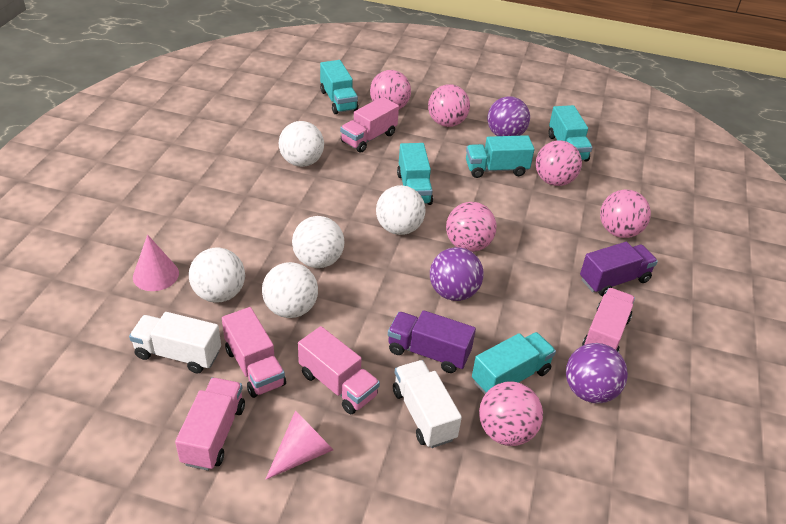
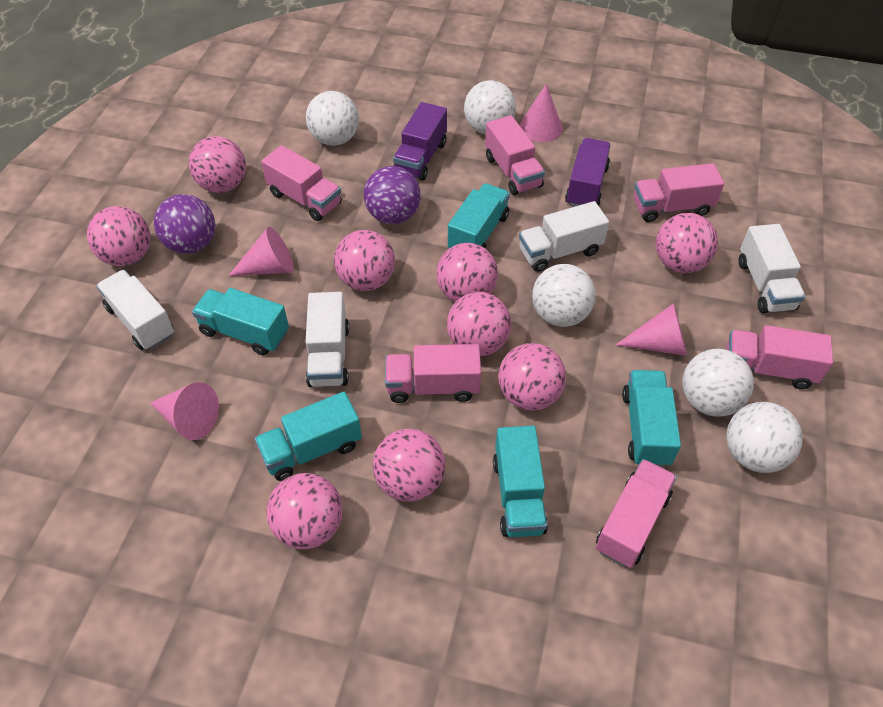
pink ball: 6 -> 9
pink cone: 2 -> 4
pink truck: 5 -> 6
purple ball: 3 -> 2
white truck: 2 -> 4

